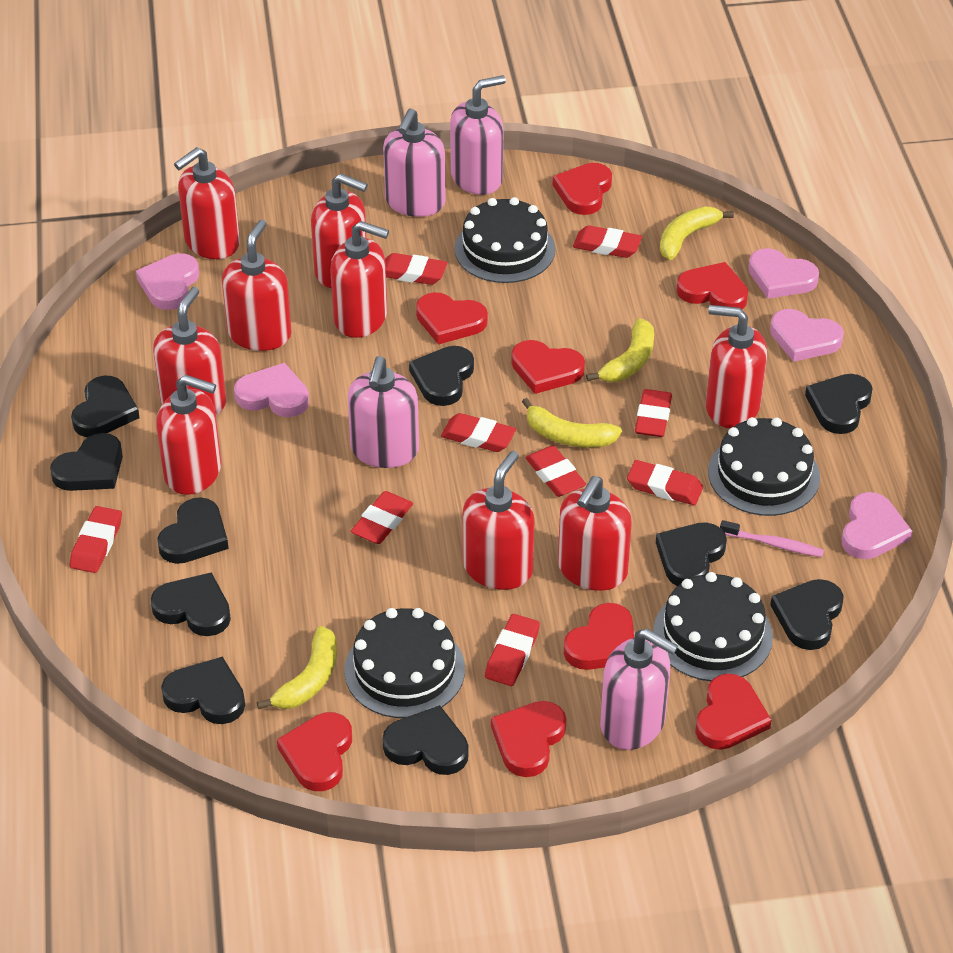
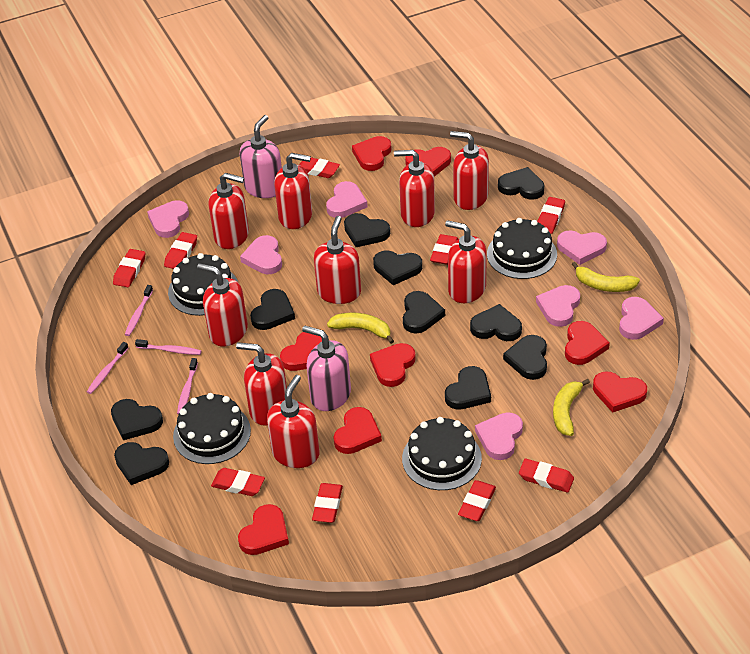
pink heart: 5 -> 7
pink soap dispenser: 4 -> 2
pink toothbrush: 1 -> 4
yellow banana: 4 -> 3

